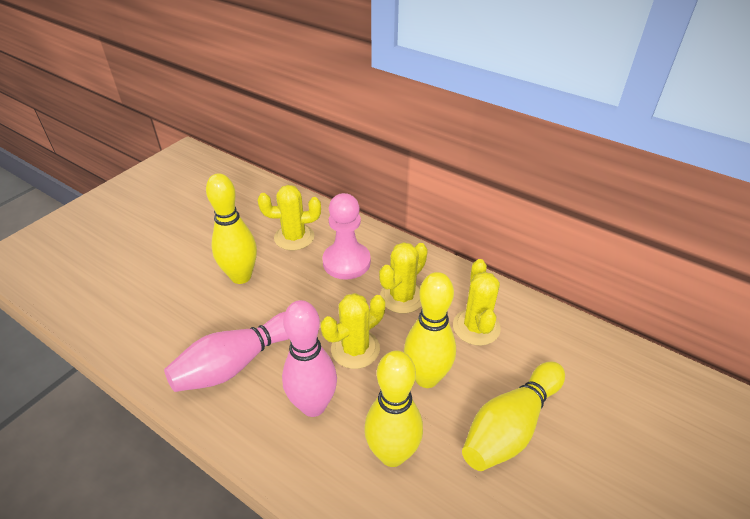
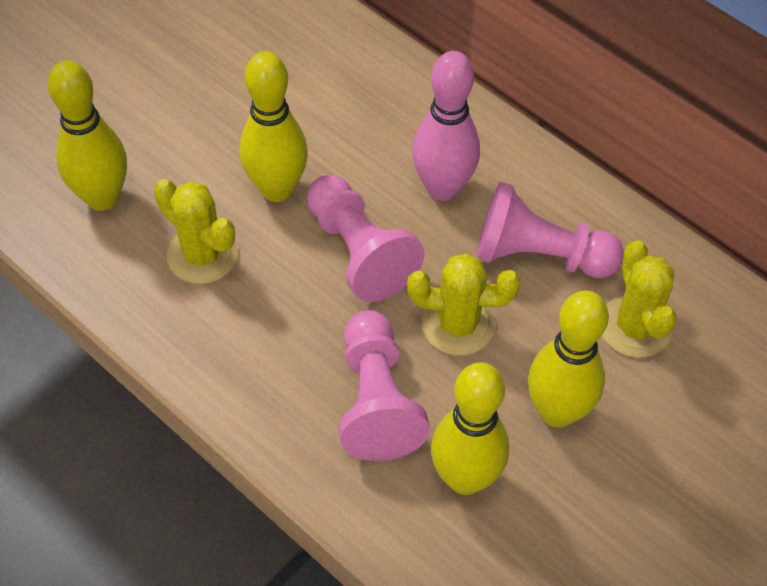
pink bowling pin: 2 -> 1
pink pawn: 1 -> 3
yellow cactus: 4 -> 3

